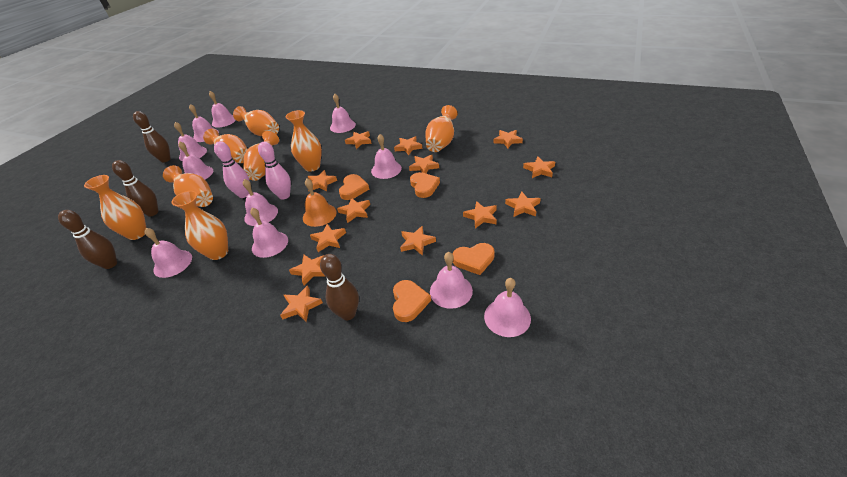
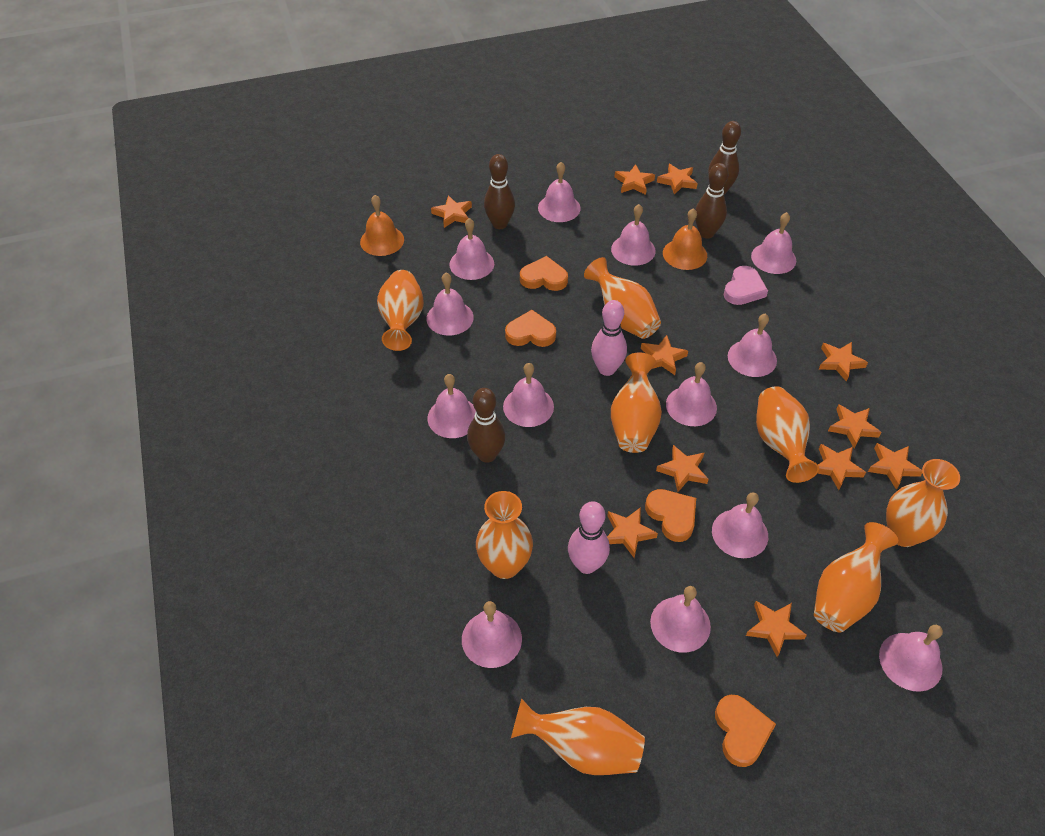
orange bell: 1 -> 2
orange star: 13 -> 11
pink bell: 11 -> 13
pink heart: 0 -> 1

